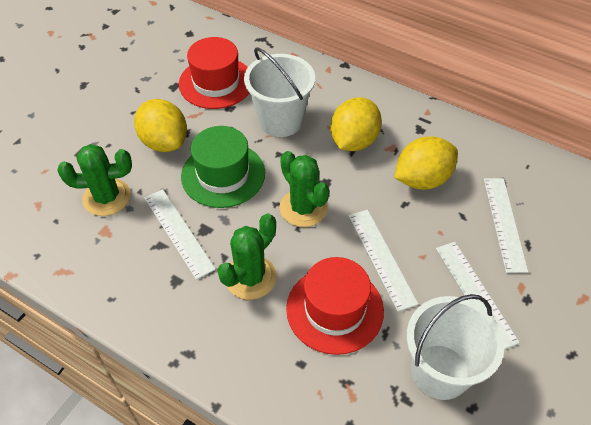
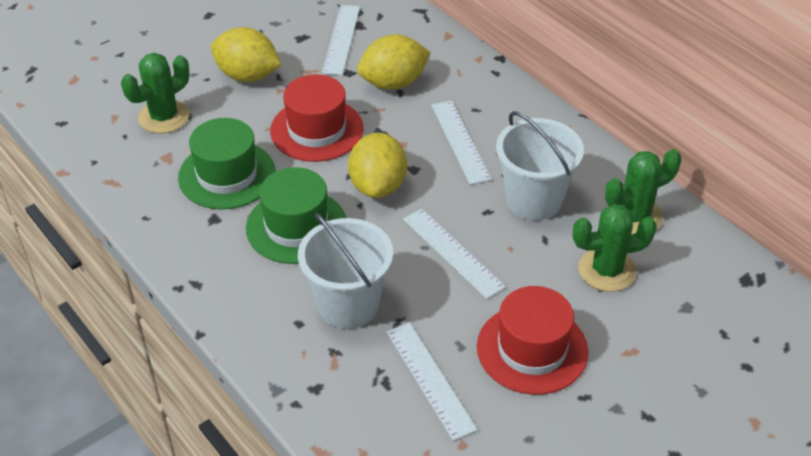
green hat: 1 -> 2

